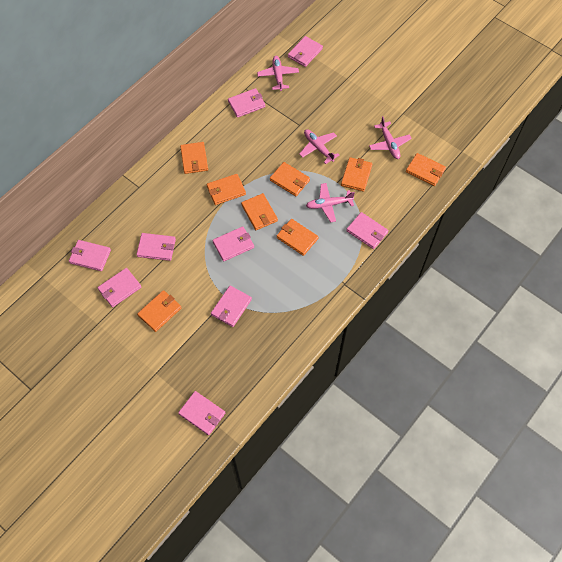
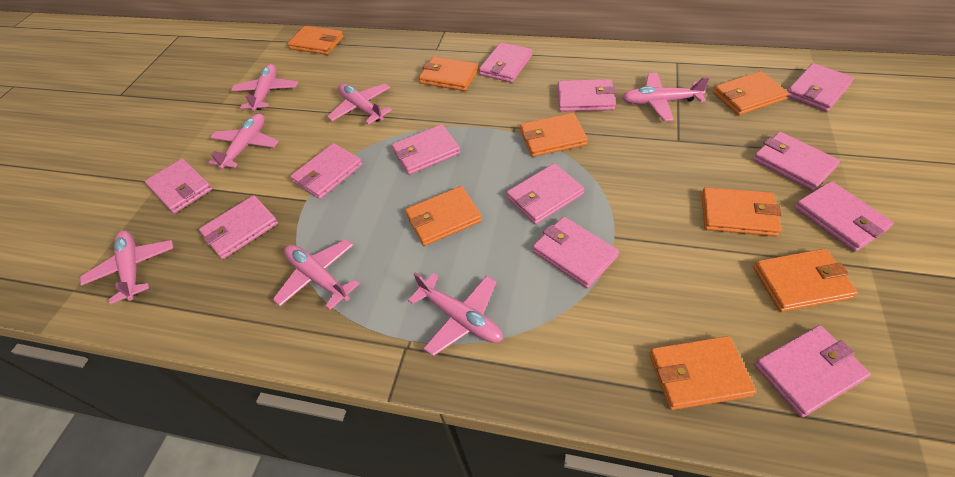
pink plane: 4 -> 7
pink wallet: 9 -> 12

